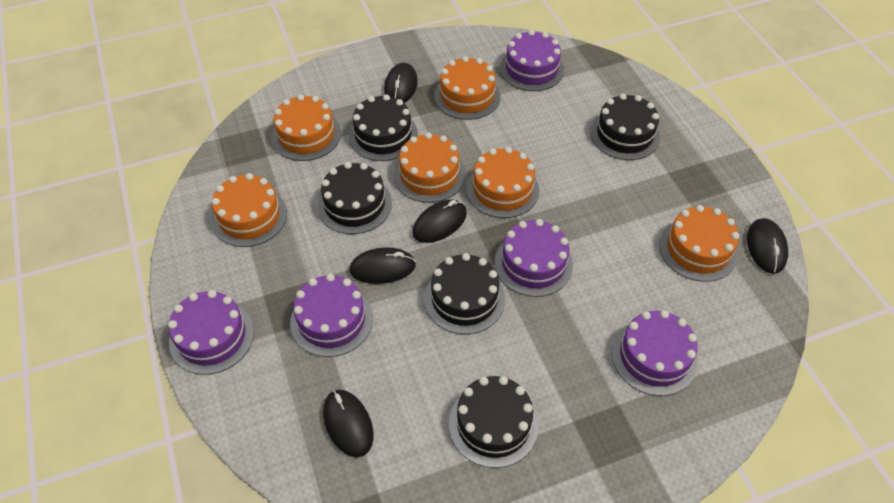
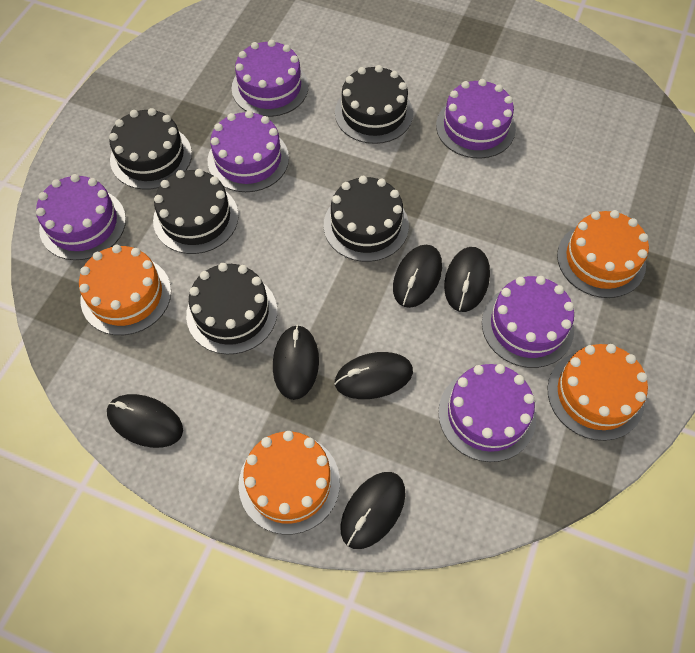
black mouse: 5 -> 6
orange cake: 6 -> 4
purple cake: 5 -> 6

